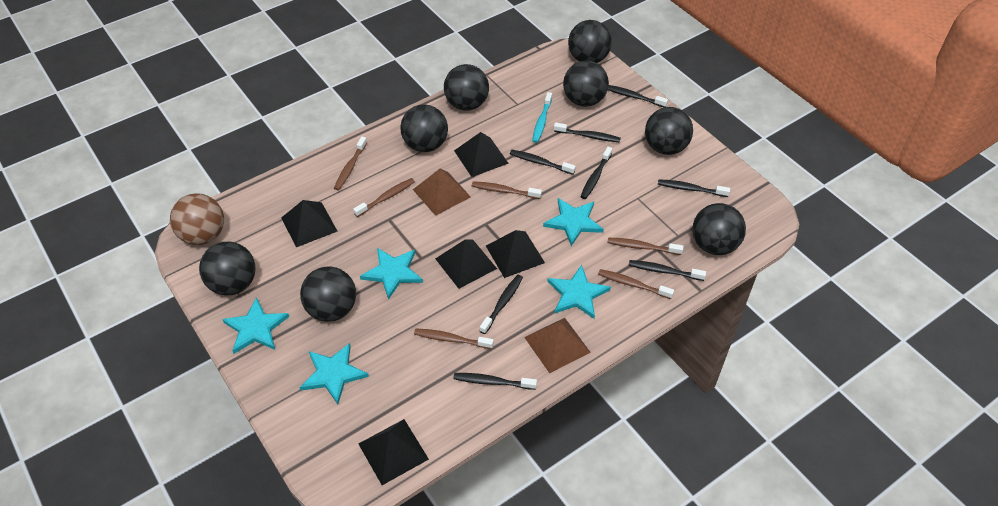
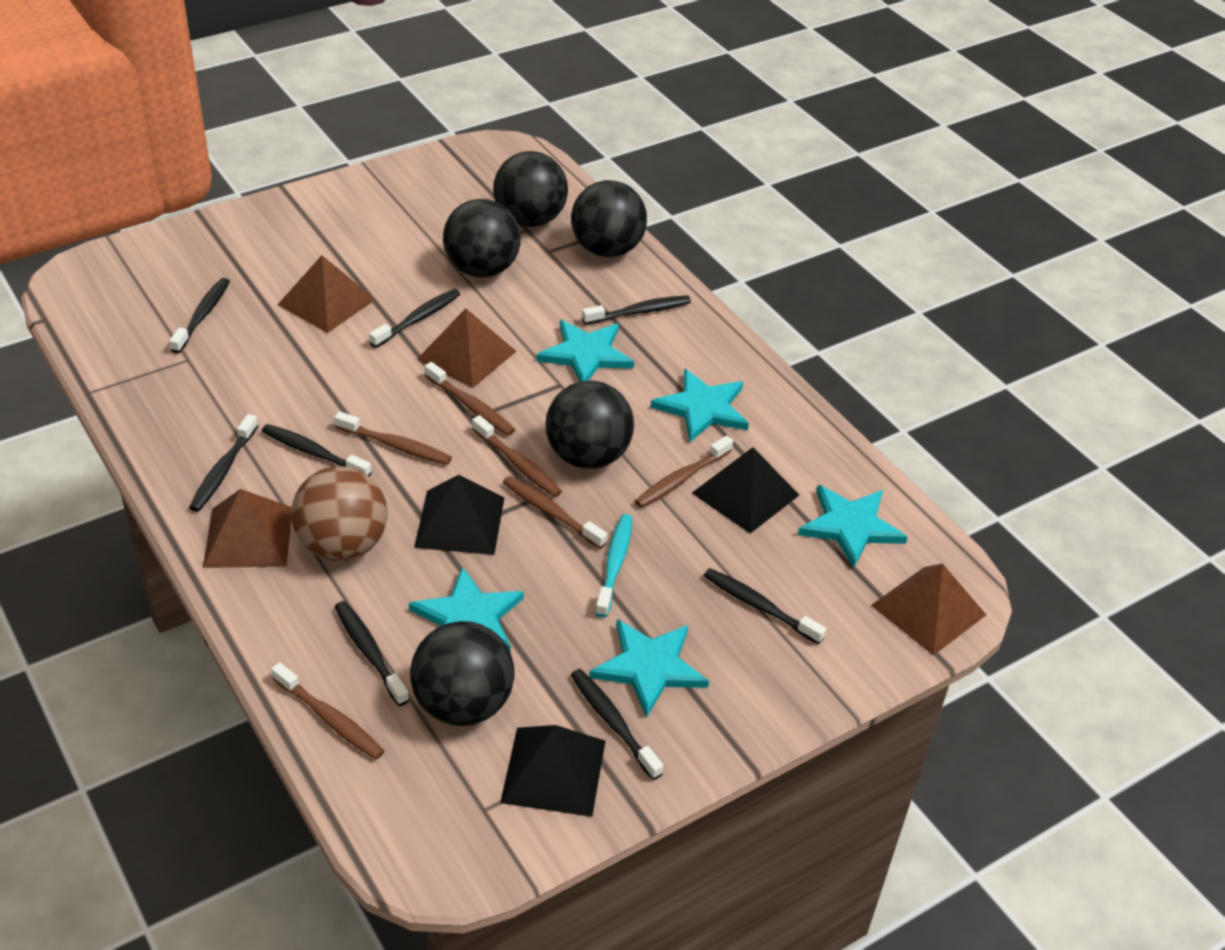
black ball: 8 -> 5
black pyramid: 5 -> 3
brown pyramid: 2 -> 4

